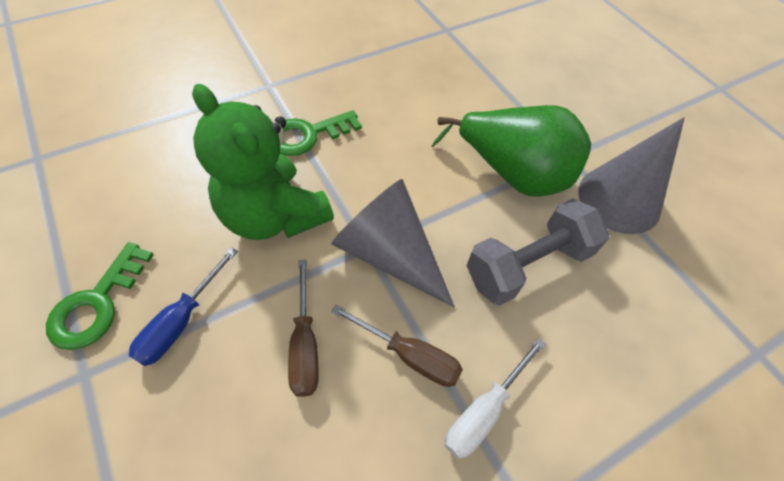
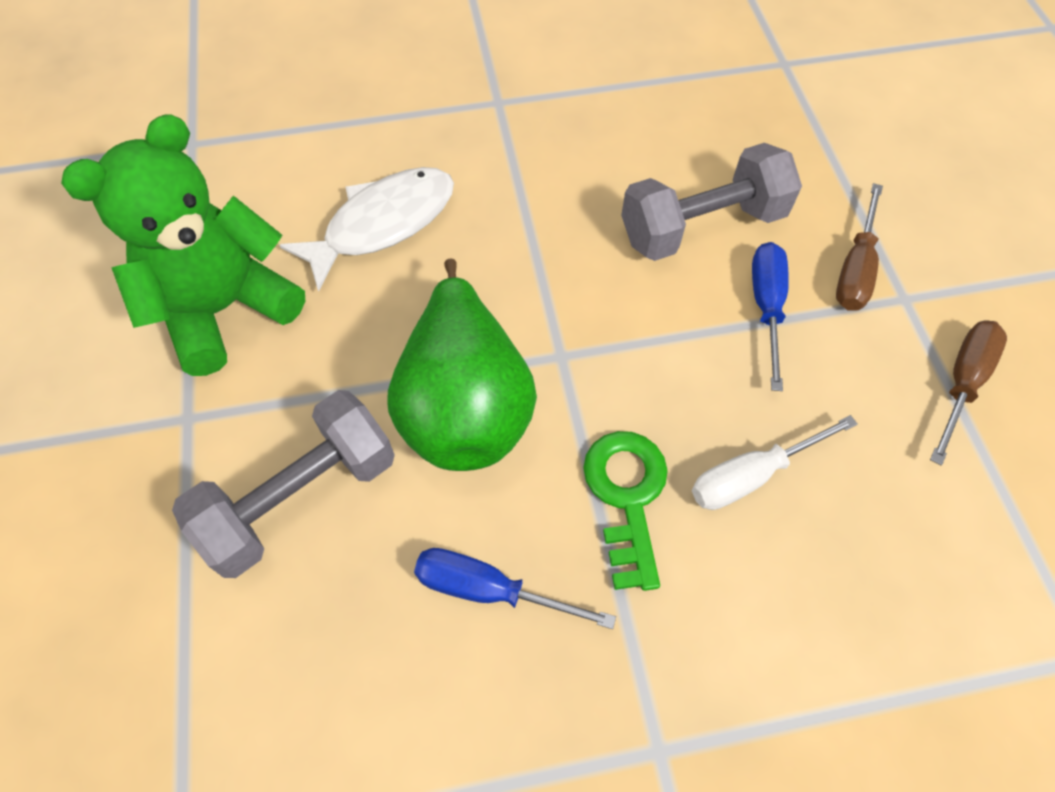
blue screwdriver: 1 -> 2
green key: 2 -> 1
grey cone: 2 -> 0
grey dumbbell: 1 -> 2
white fish: 0 -> 1

